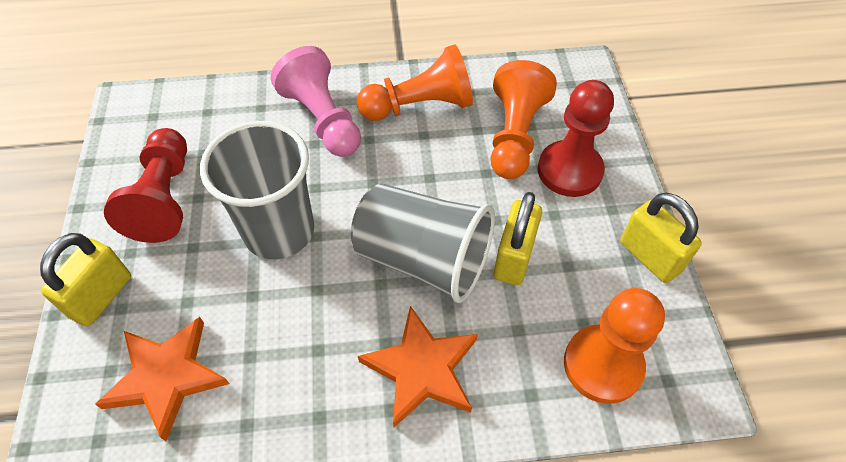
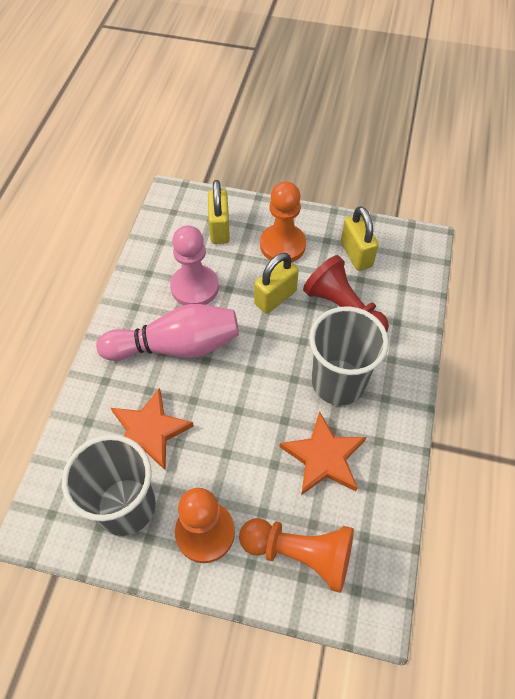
pink bowling pin: 0 -> 1
red pawn: 2 -> 1

